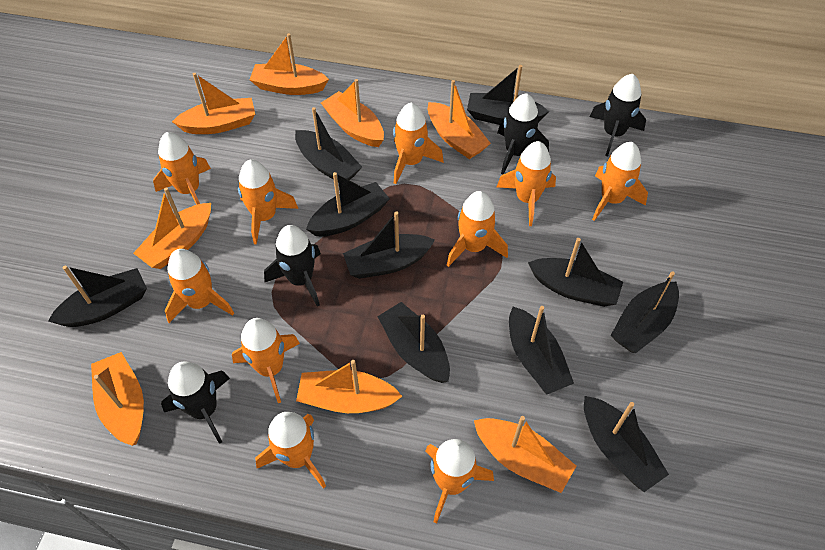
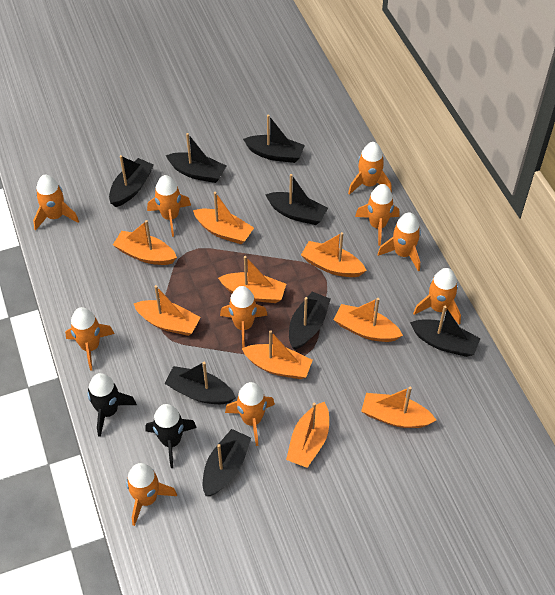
black boat: 10 -> 8
black rocket: 4 -> 2
orange boat: 8 -> 9

